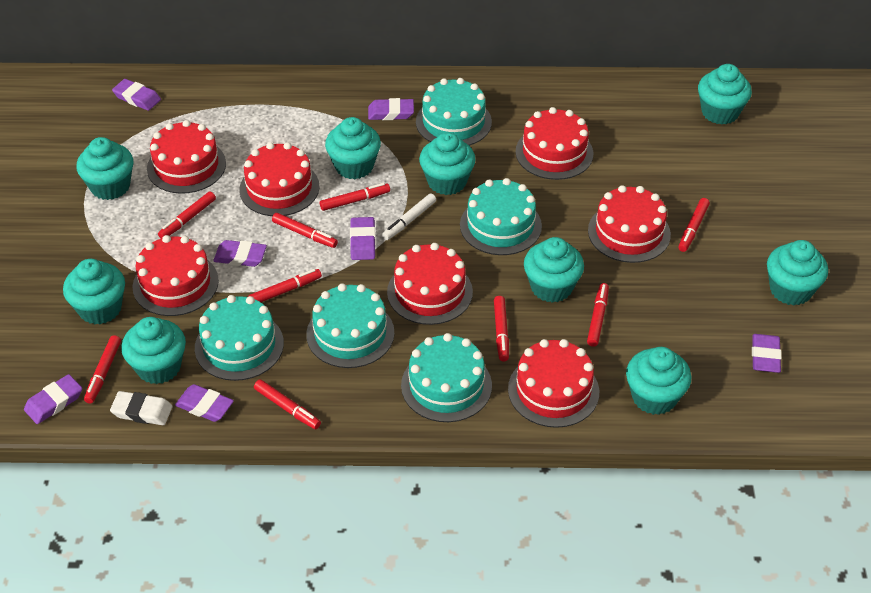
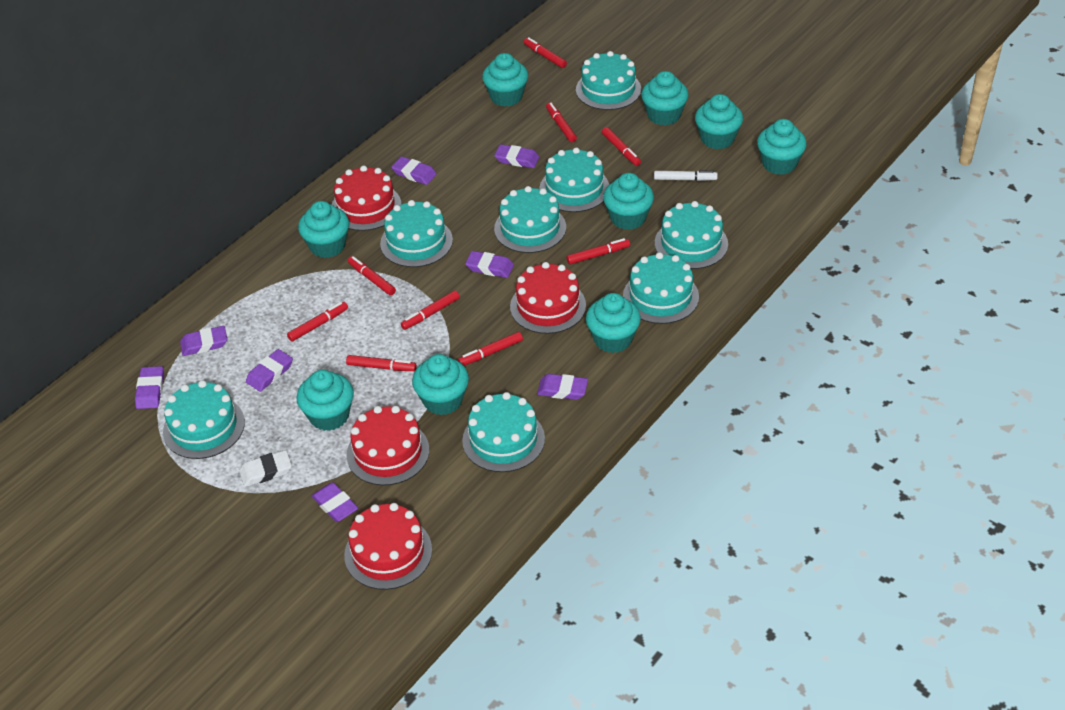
purple eraser: 7 -> 8
red cake: 7 -> 4
turquoise cake: 5 -> 8

